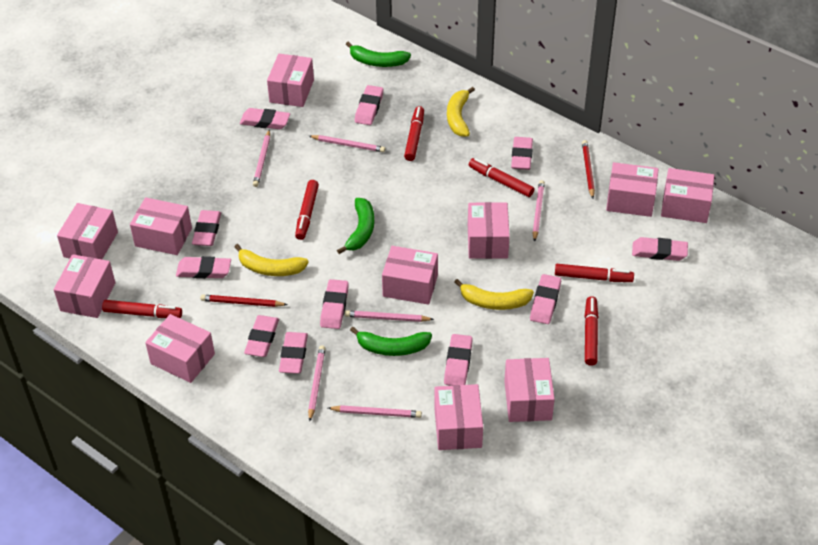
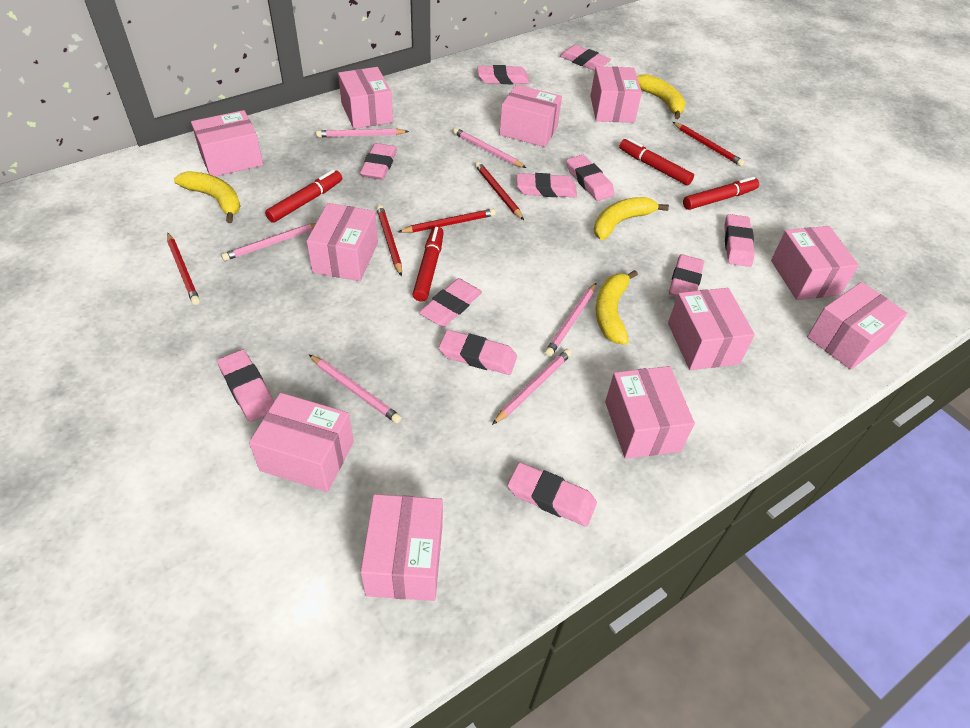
green banana: 3 -> 0
red marker: 6 -> 4
red pencil: 2 -> 5
yellow banana: 3 -> 4

